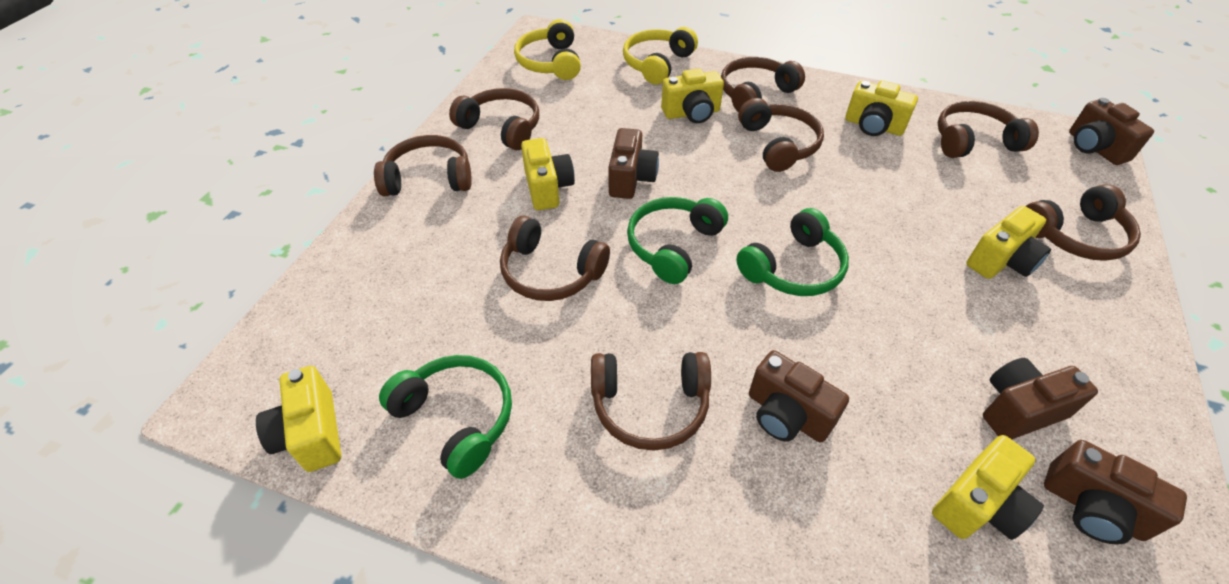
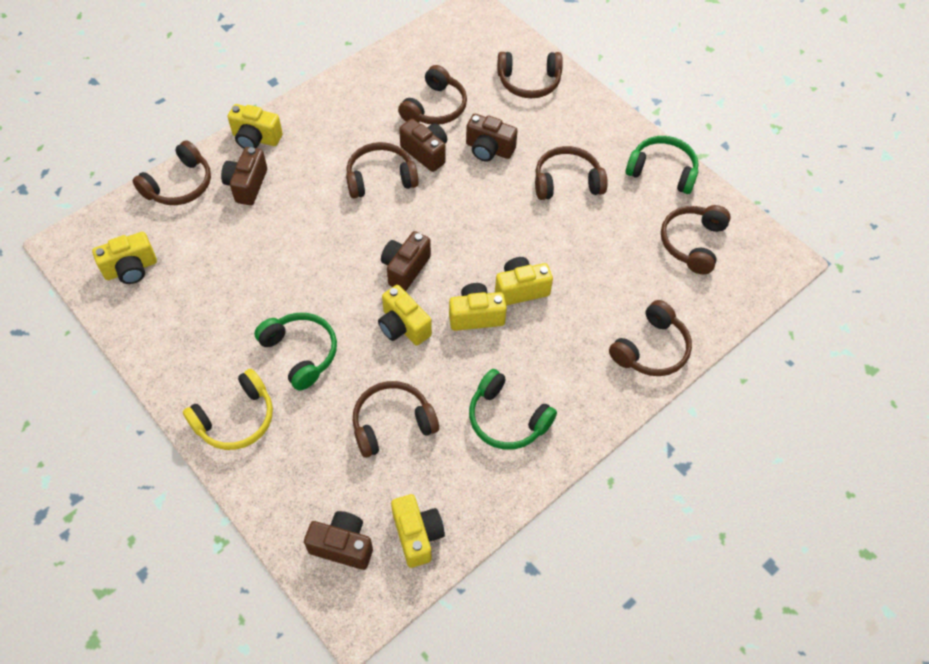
yellow headphones: 2 -> 1

